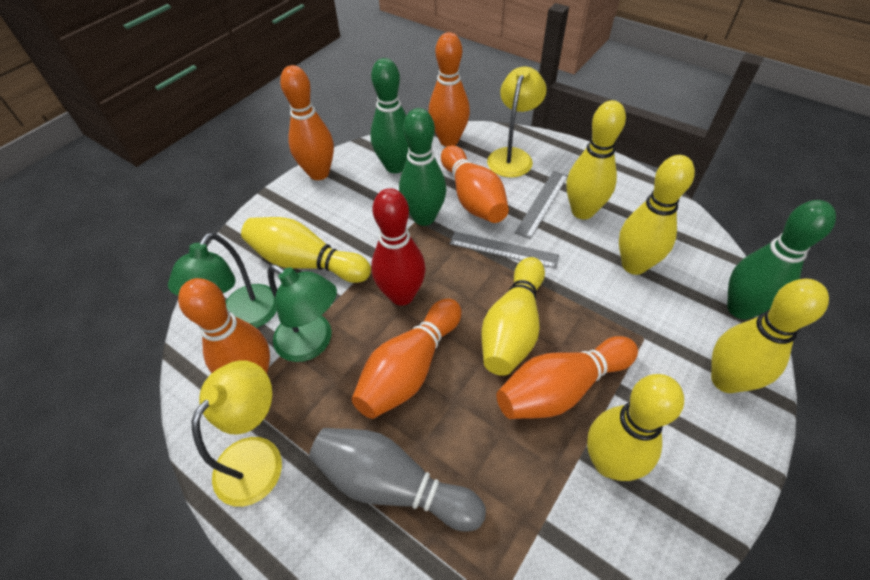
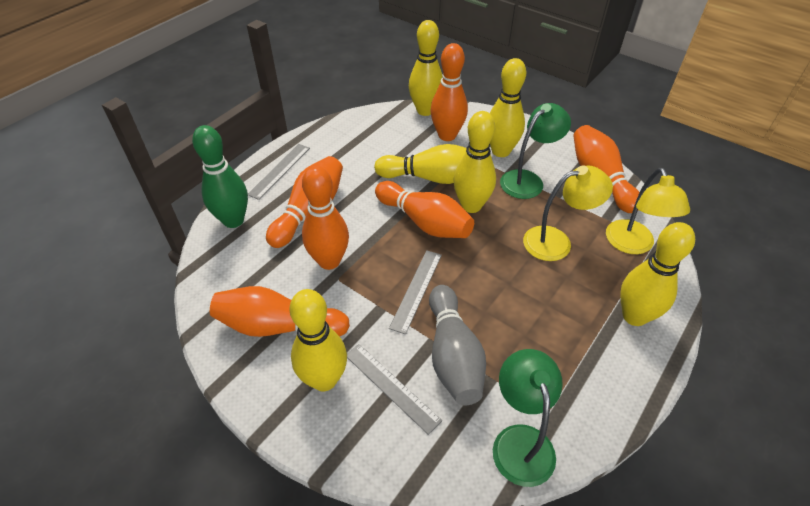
green bowling pin: 3 -> 1
grey ruler: 2 -> 3
red bowling pin: 1 -> 0

